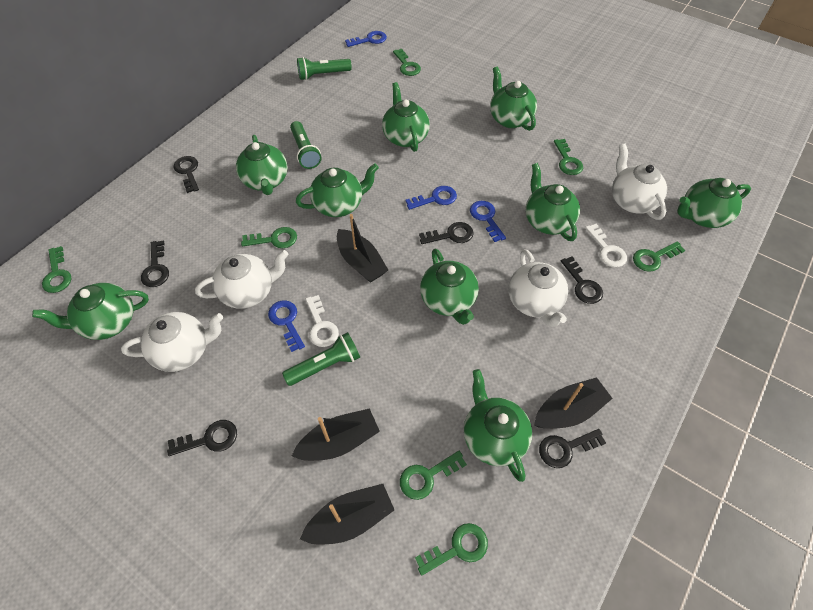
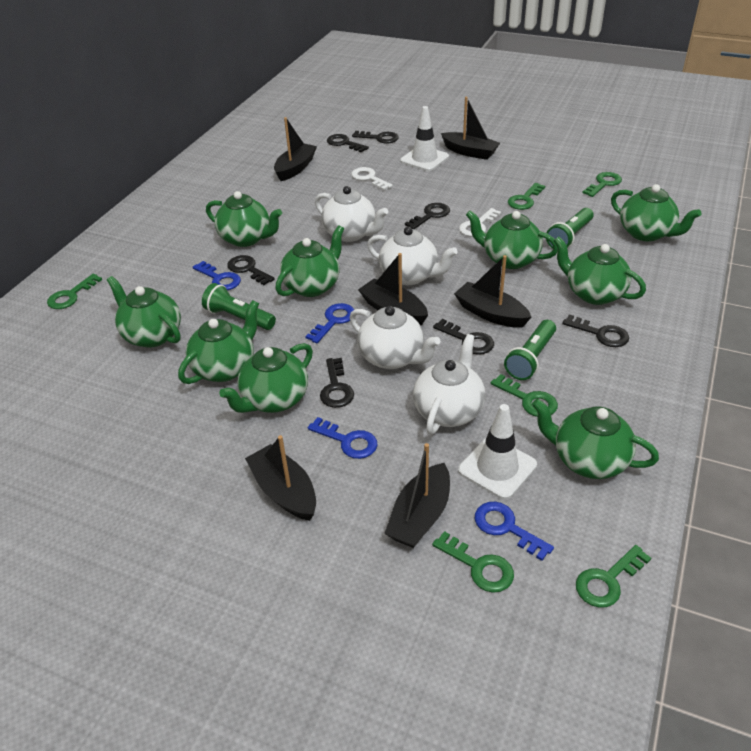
black boat: 4 -> 6
black key: 6 -> 7
green key: 7 -> 6
white traffic cone: 0 -> 2

